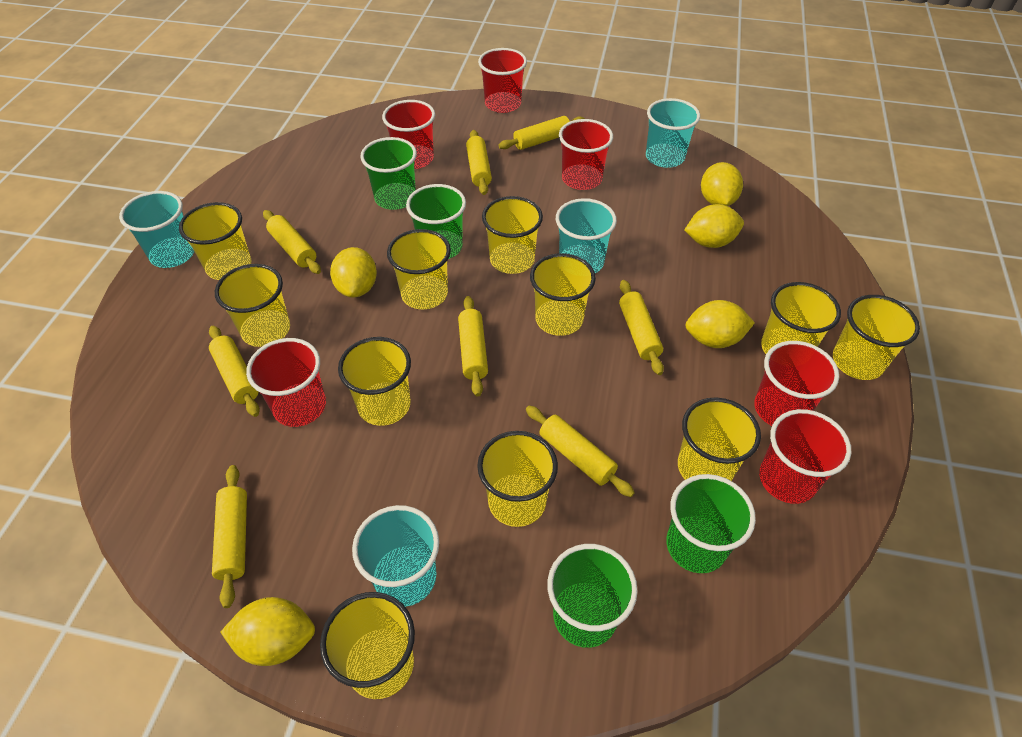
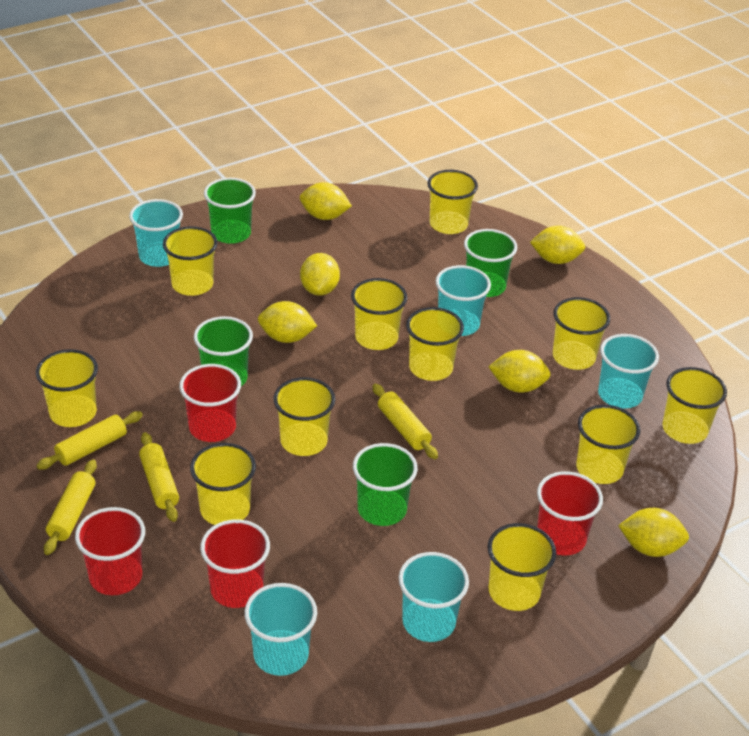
red cup: 6 -> 4
turquoise cup: 4 -> 5
yellow lemon: 5 -> 6
yellow rolling pin: 8 -> 4

